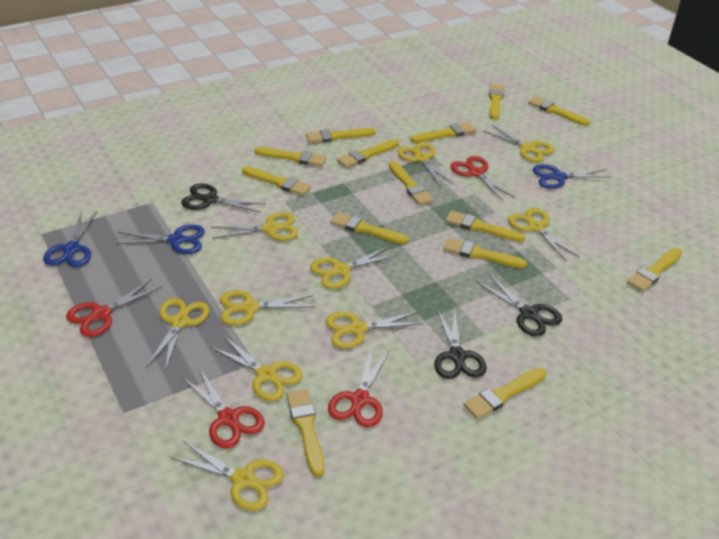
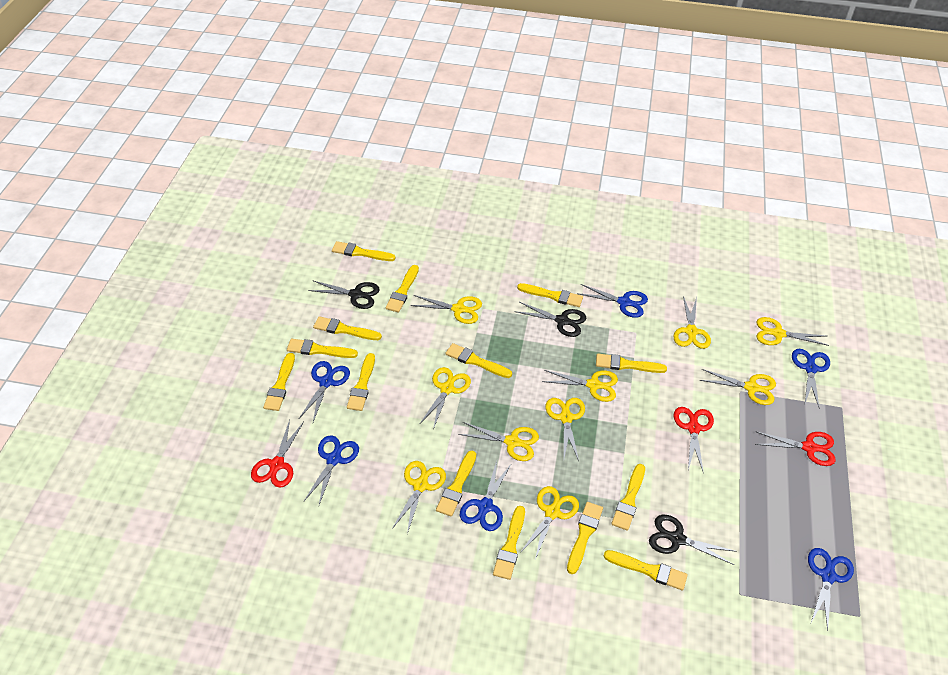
blue scissors: 3 -> 6
red scissors: 4 -> 3

